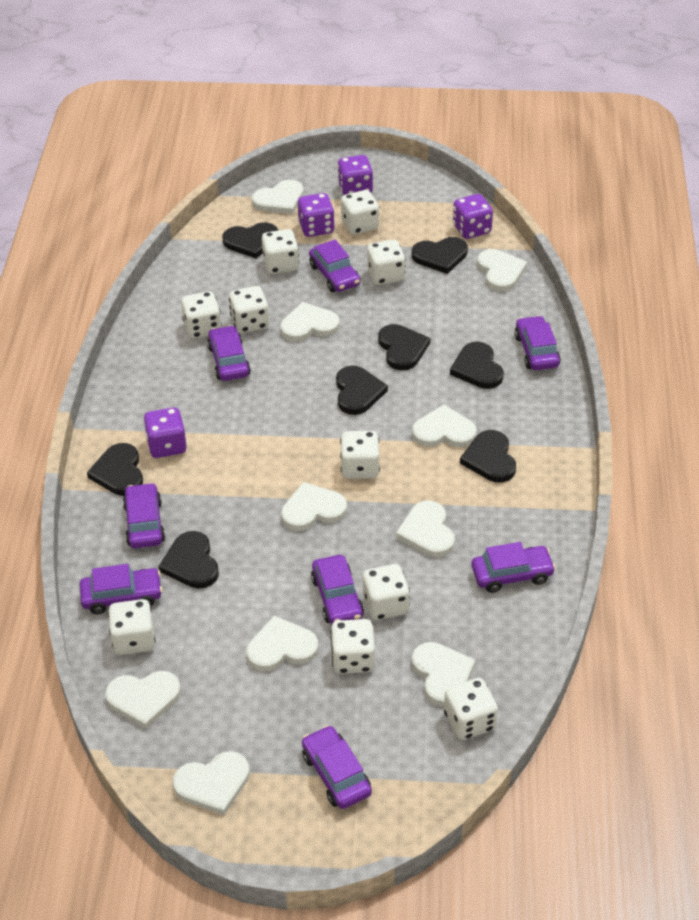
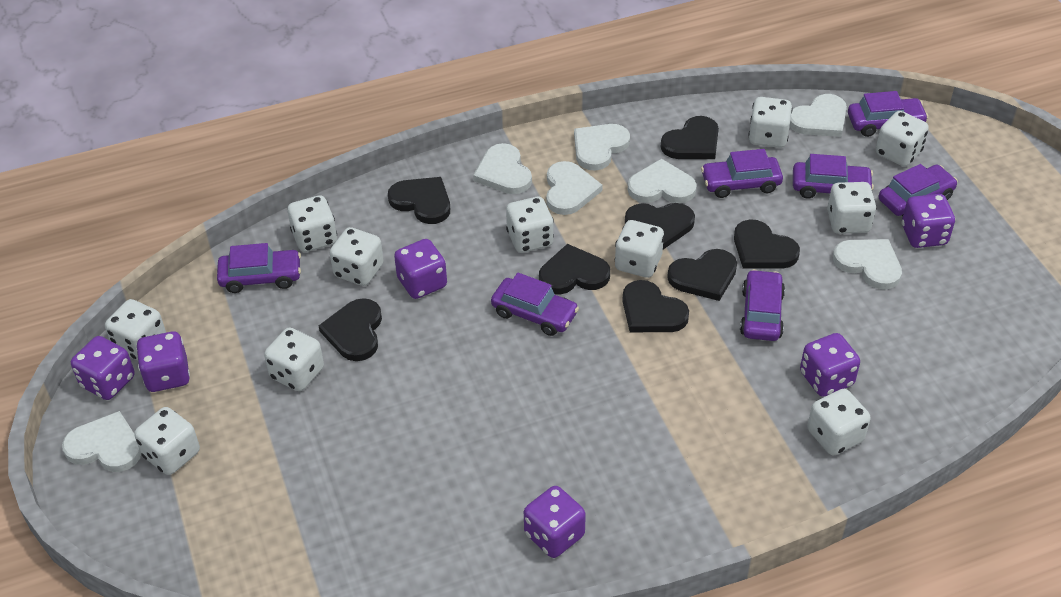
purple car: 8 -> 7
purple dice: 4 -> 6
white dice: 10 -> 11
white heart: 10 -> 7

